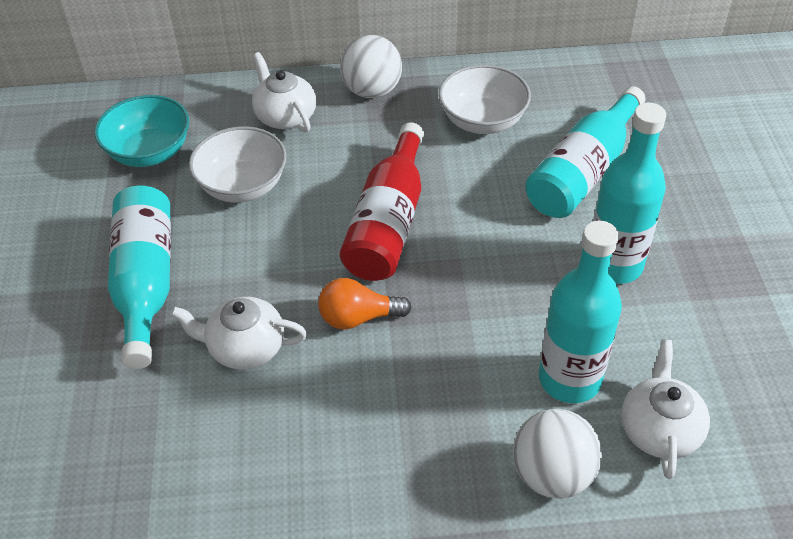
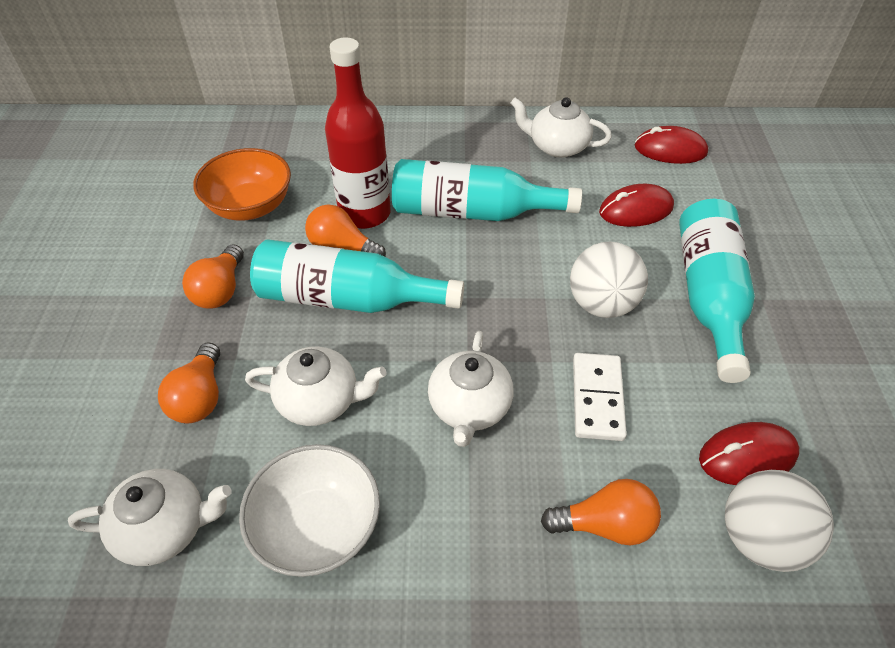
orange bowl: 0 -> 1
orange light bulb: 1 -> 4
red mouse: 0 -> 3
turquoise bottle: 4 -> 3
turquoise bowl: 1 -> 0
white bowl: 2 -> 1
white domino: 0 -> 1
white teapot: 3 -> 4

